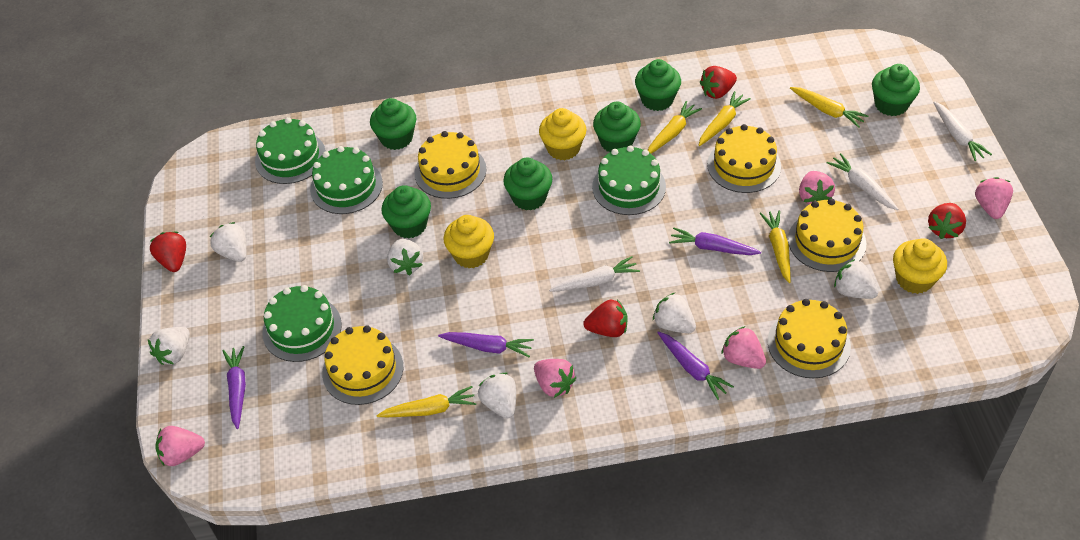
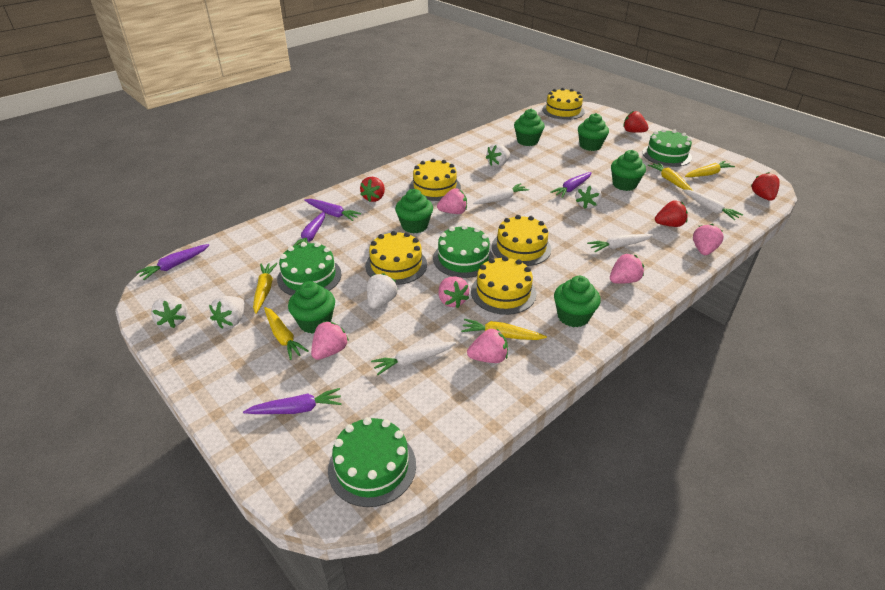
pink strawberry: 5 -> 6
purple carrot: 4 -> 5
white carrot: 3 -> 4
white strawberry: 6 -> 5
yellow cupcake: 3 -> 0

